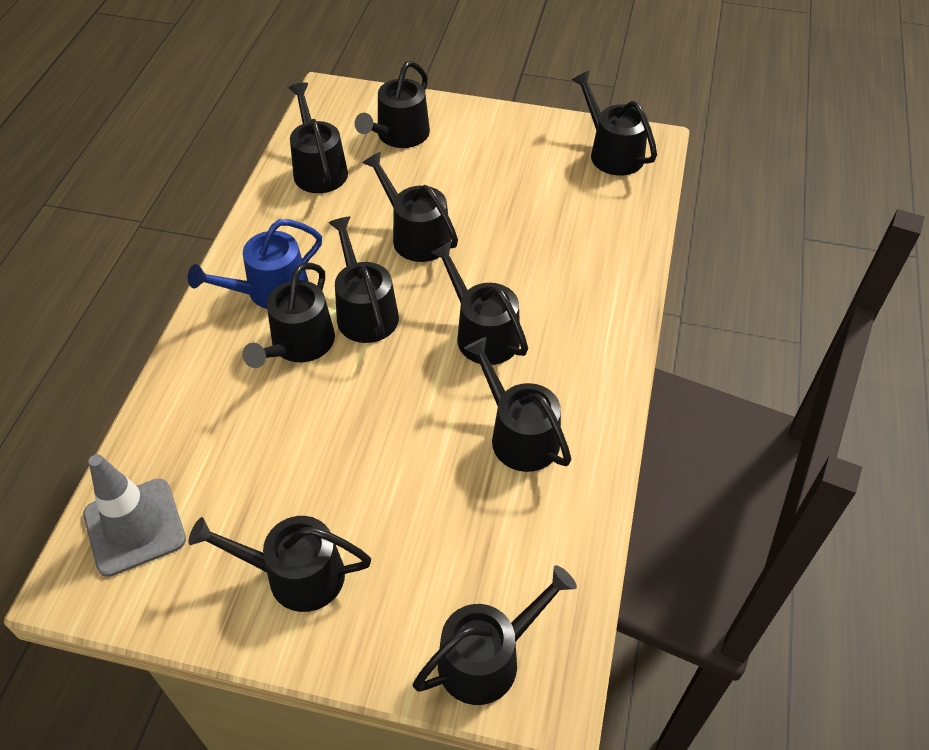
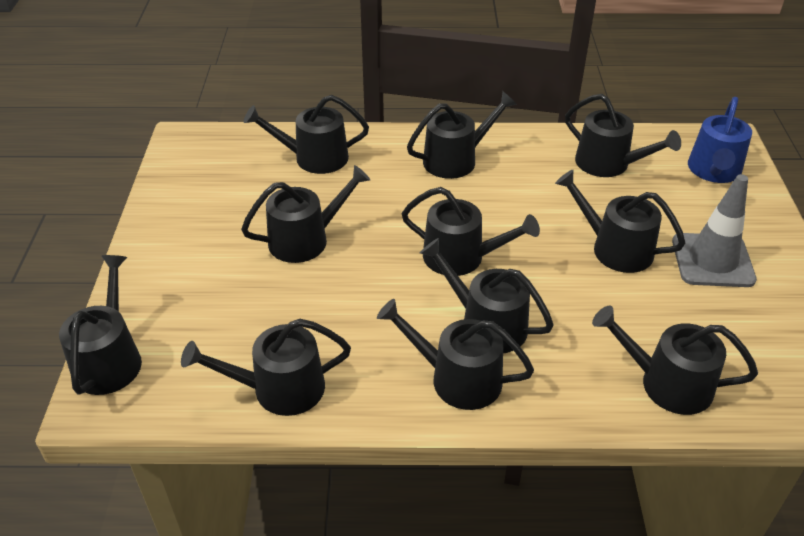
black watering can: 10 -> 11

